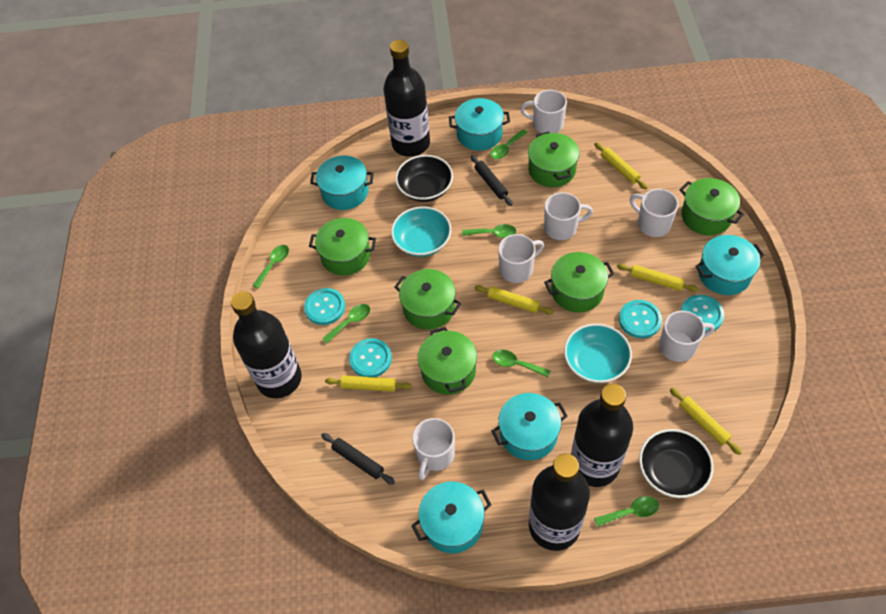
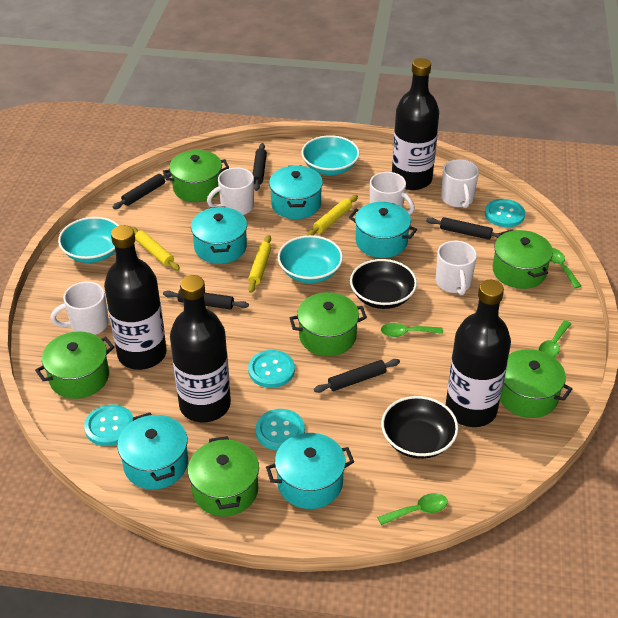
black rolling pin: 2 -> 5
green spoon: 6 -> 4
turquoise bowl: 2 -> 3
white mug: 6 -> 5
yellow rolling pin: 5 -> 3

